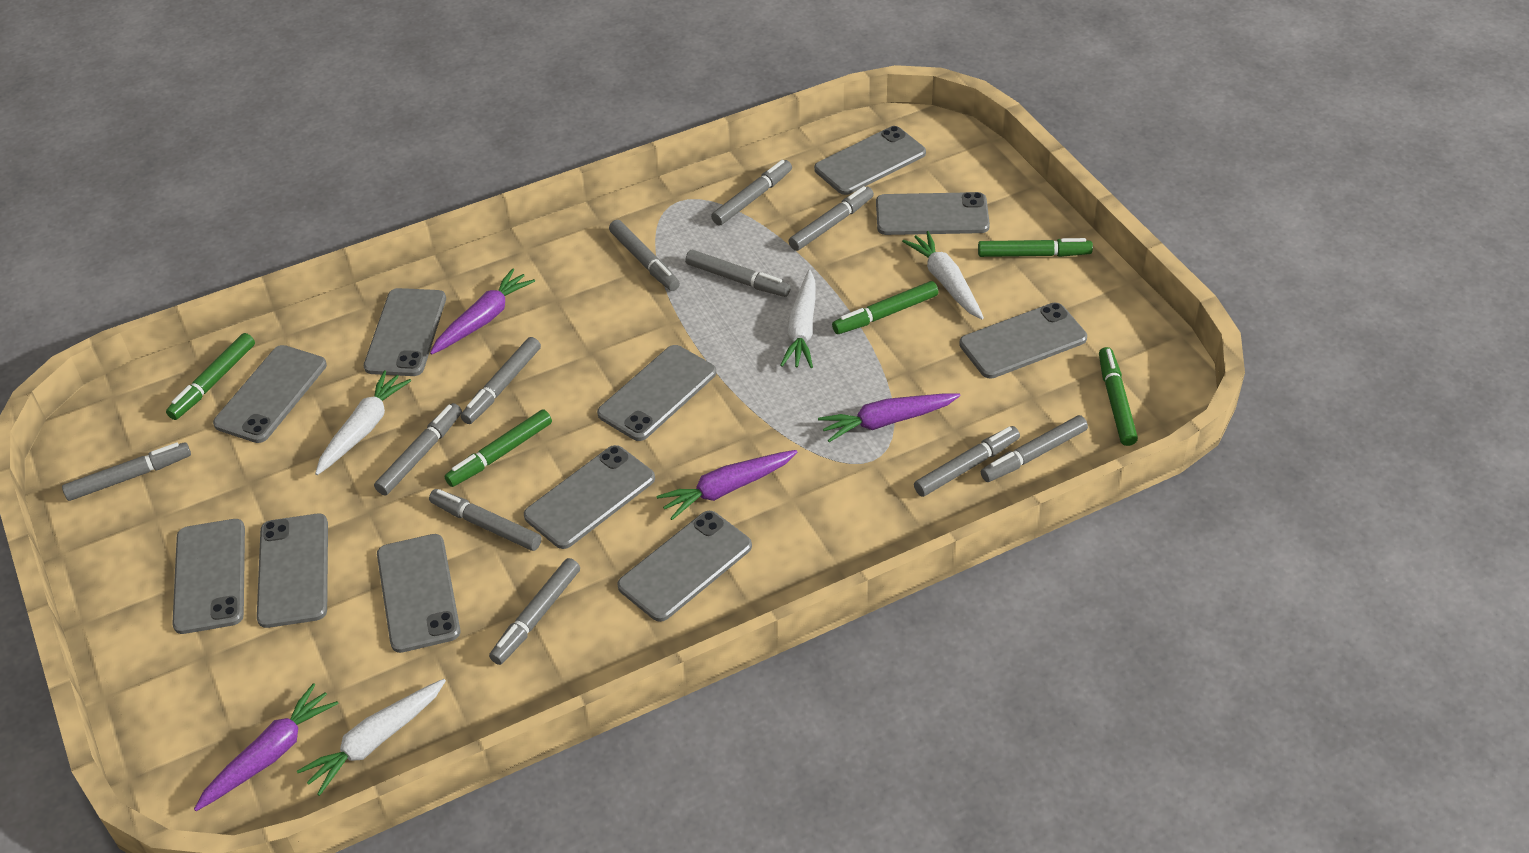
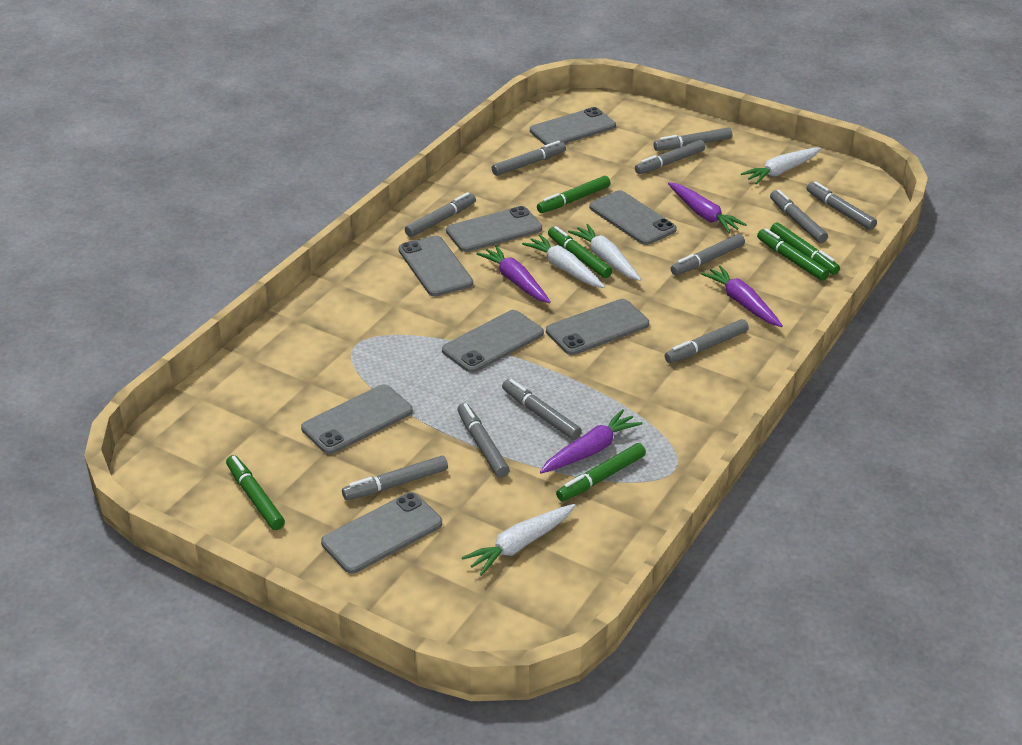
green marker: 5 -> 6
grey phone: 11 -> 8

